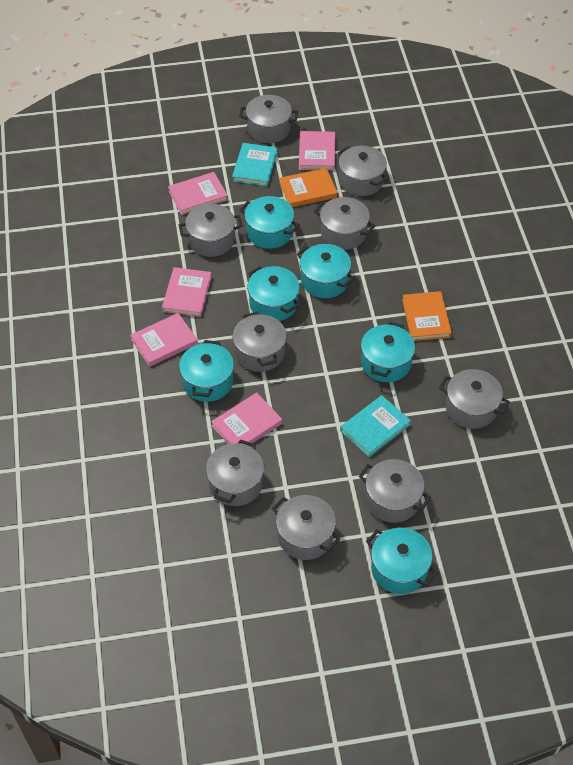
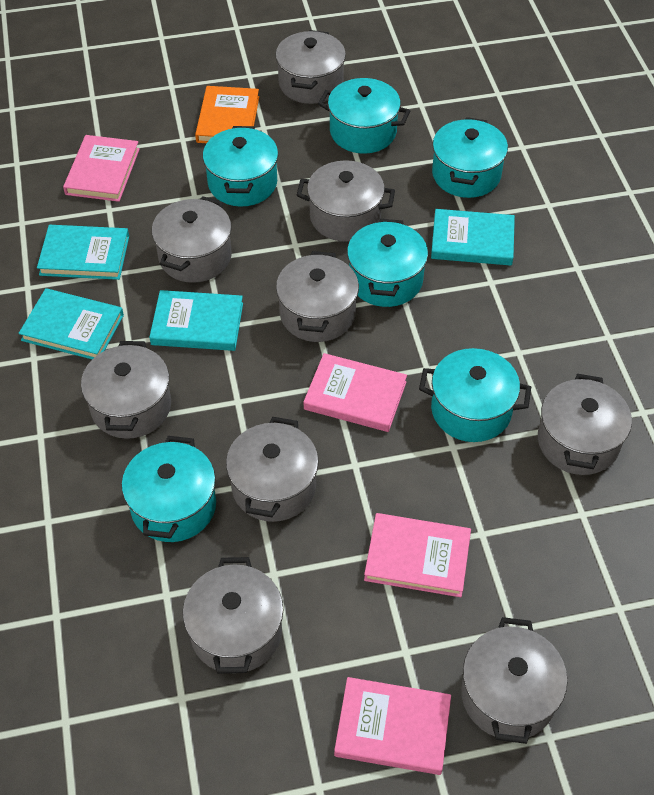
orange book: 2 -> 1
pink book: 5 -> 4
turquoise book: 2 -> 4

